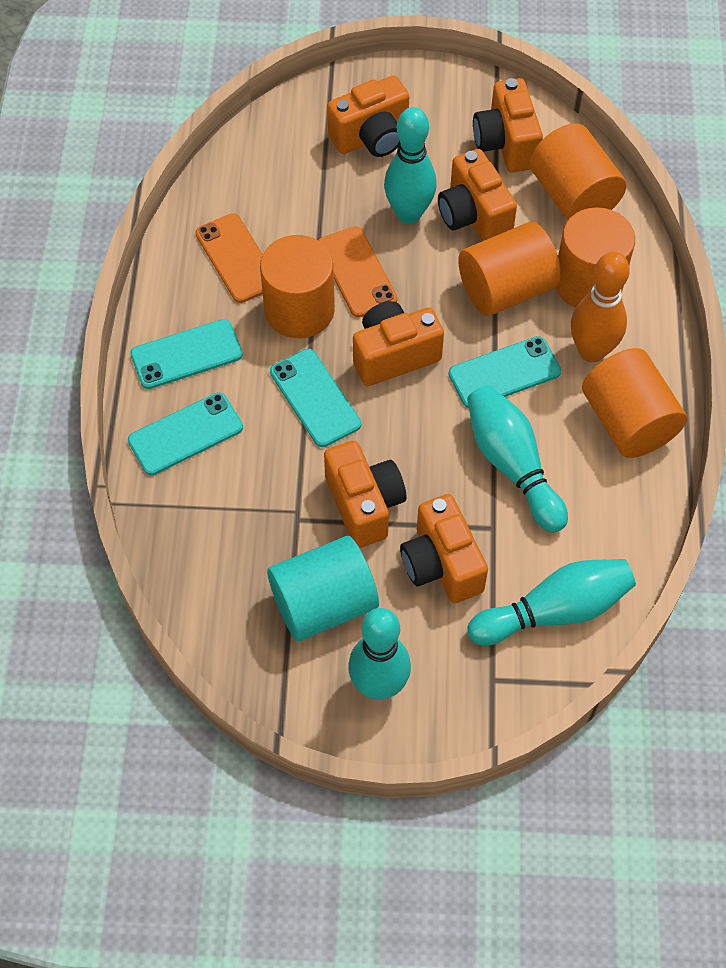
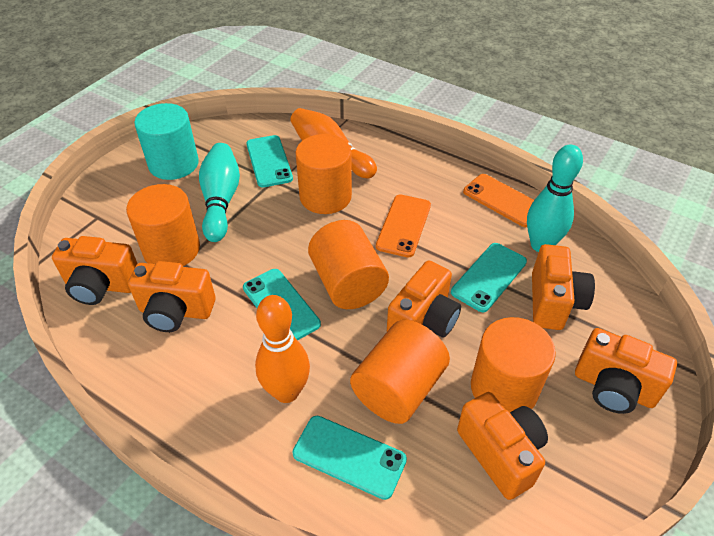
orange bowling pin: 1 -> 2
turquoise bowling pin: 4 -> 2

